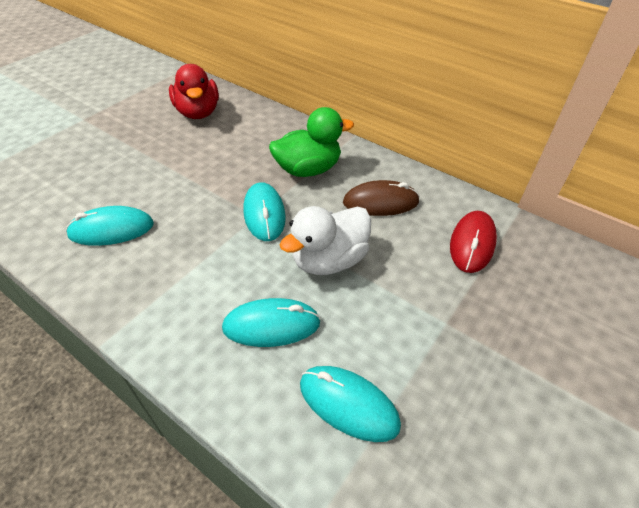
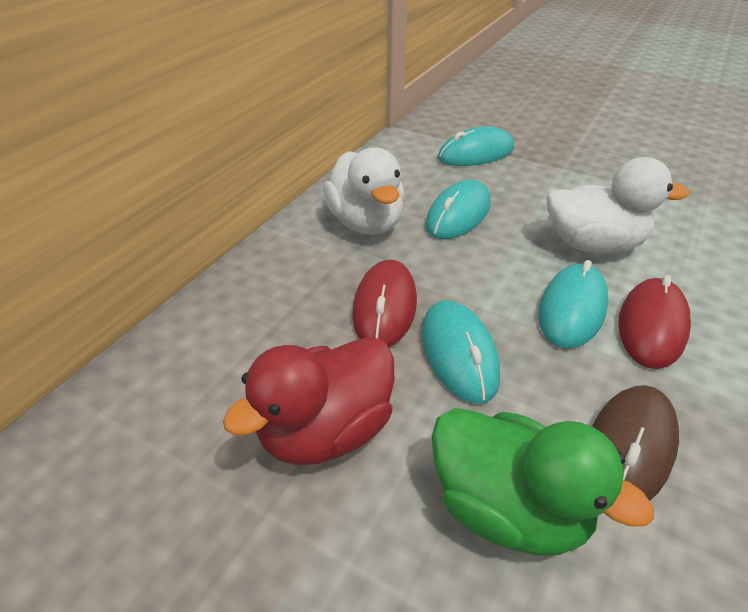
red mouse: 1 -> 2
white duck: 1 -> 2

